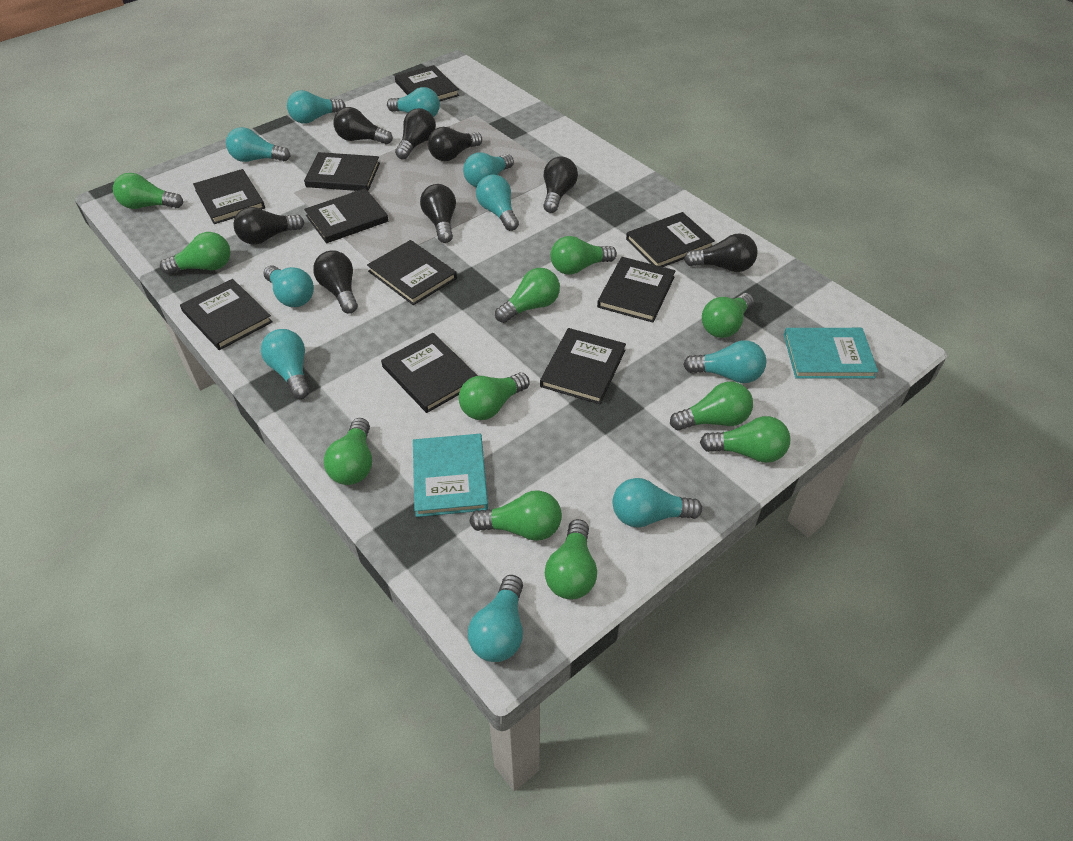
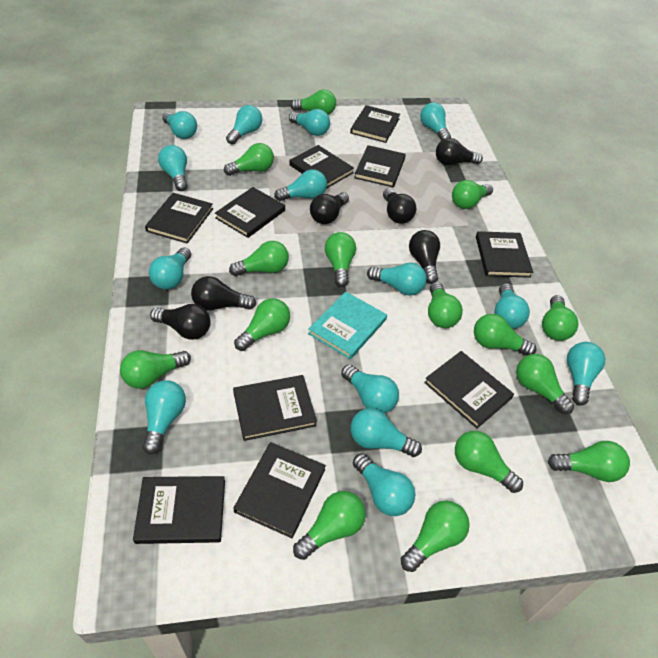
black light bulb: 8 -> 6
green light bulb: 11 -> 15
turquoise book: 2 -> 1
turquoise light bulb: 10 -> 14

